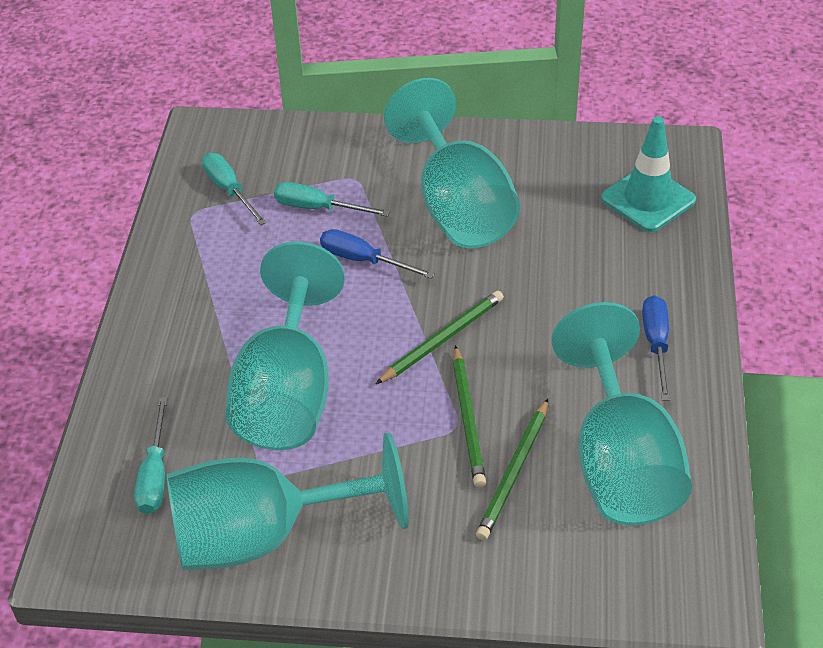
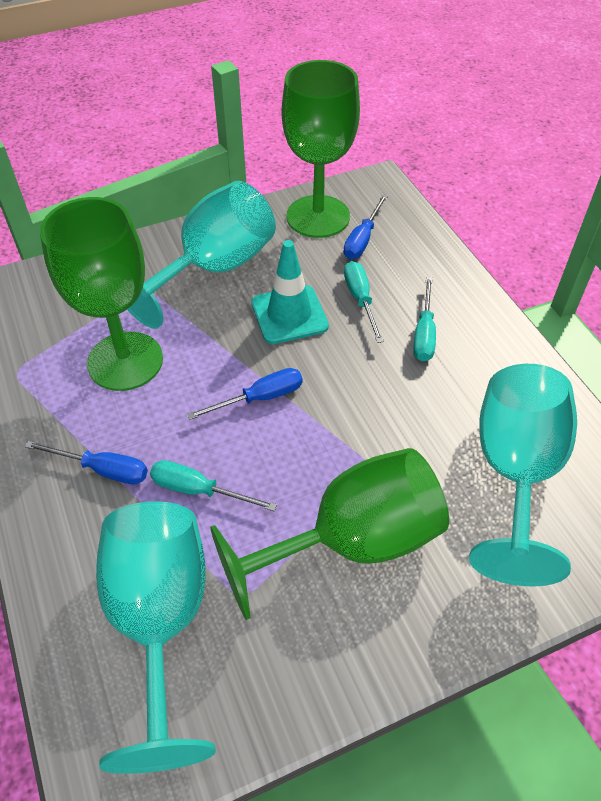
blue screwdriver: 2 -> 3
green goblet: 0 -> 3
green pencil: 3 -> 0
turquoise goblet: 4 -> 3

